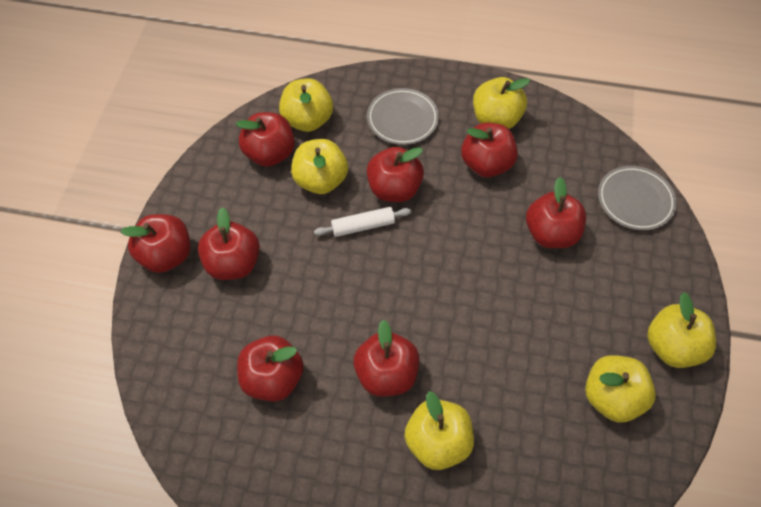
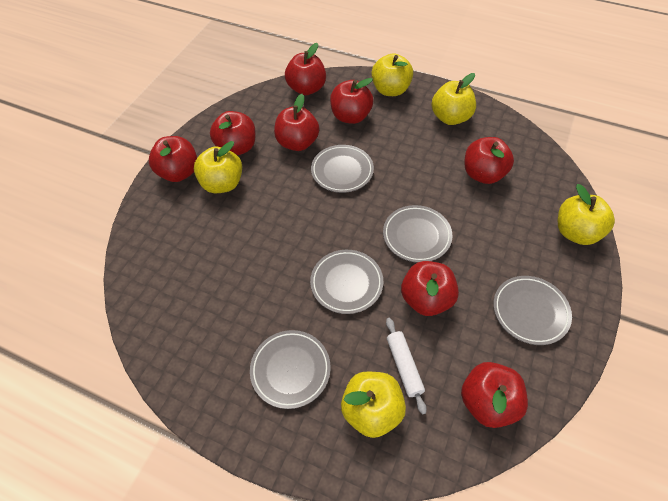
grey plate: 2 -> 5
yellow apple: 6 -> 5

